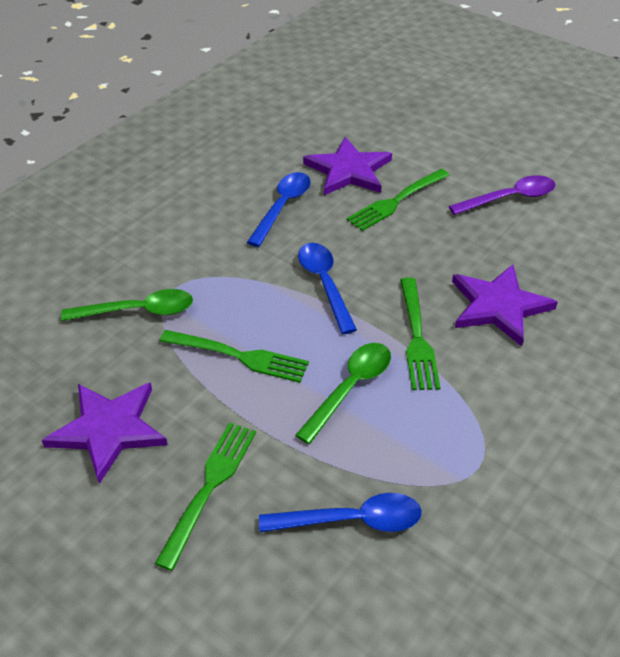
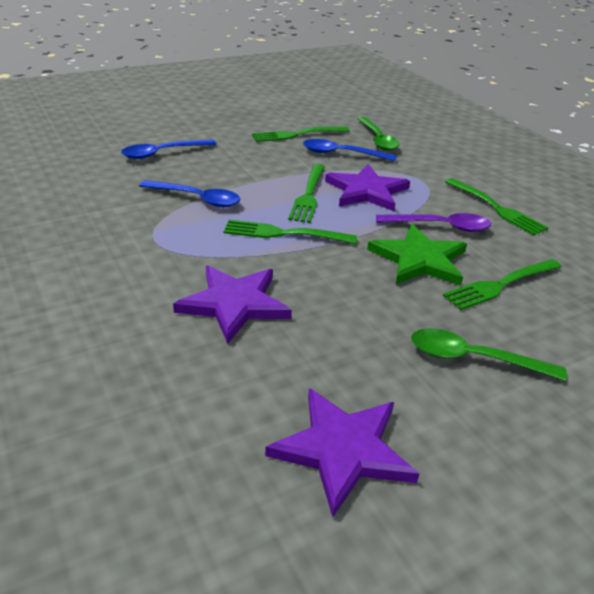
green fork: 4 -> 5
green star: 0 -> 1

